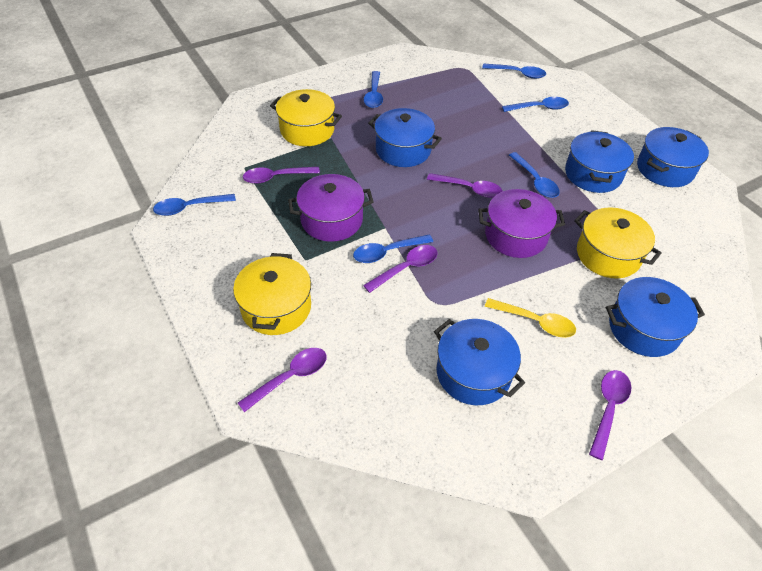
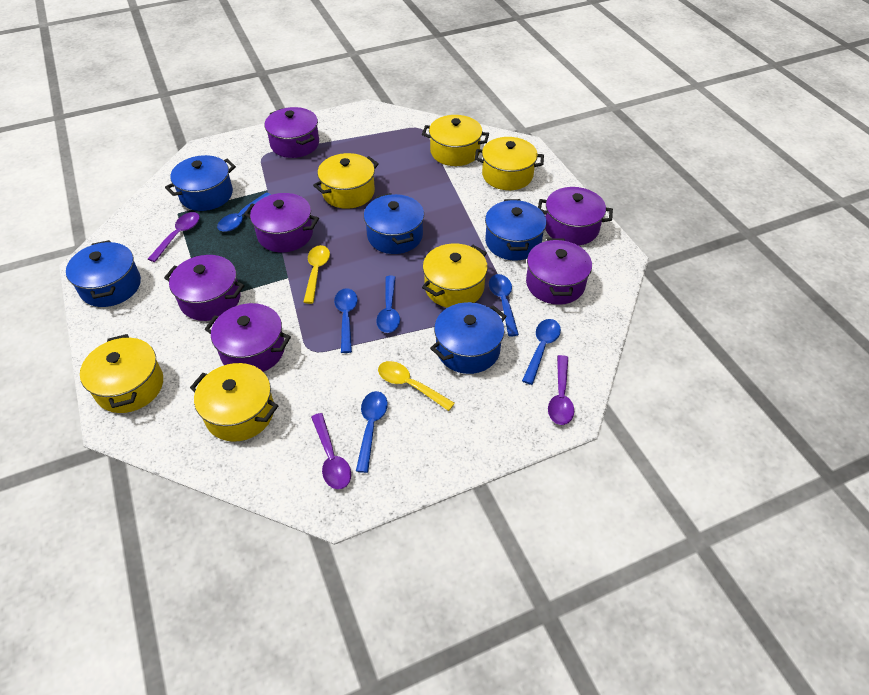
purple pot: 2 -> 6
purple spoon: 5 -> 3
yellow pot: 3 -> 6
yellow spoon: 1 -> 2

